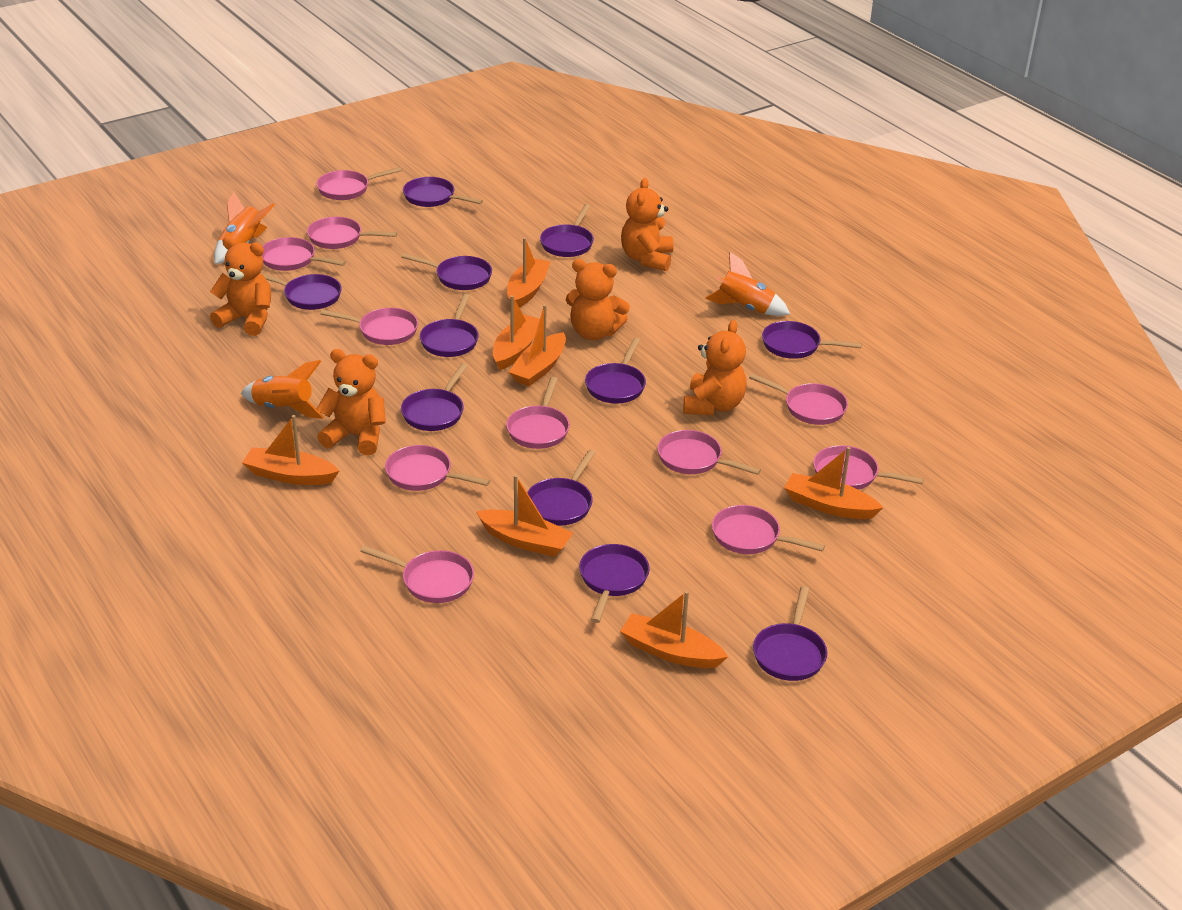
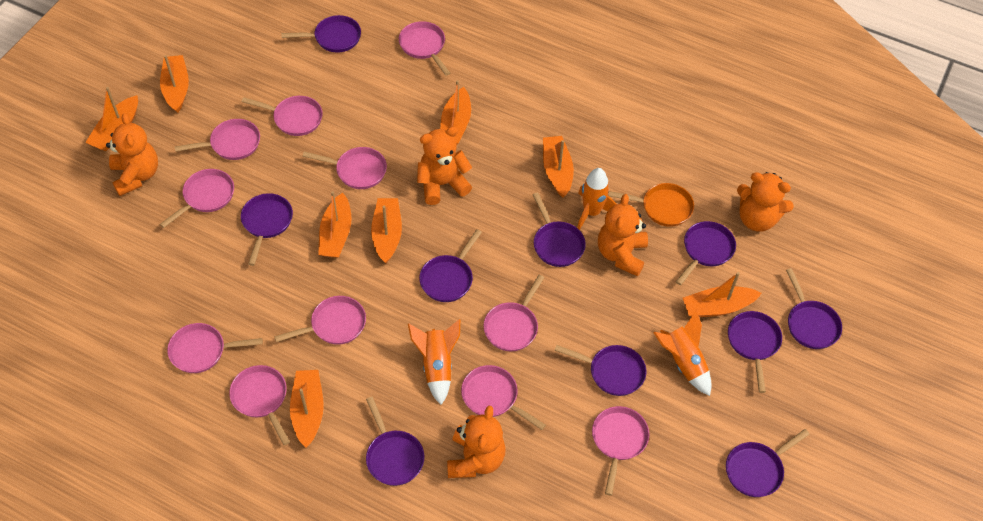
orange boat: 7 -> 8
orange pan: 0 -> 1
purple pan: 11 -> 10

